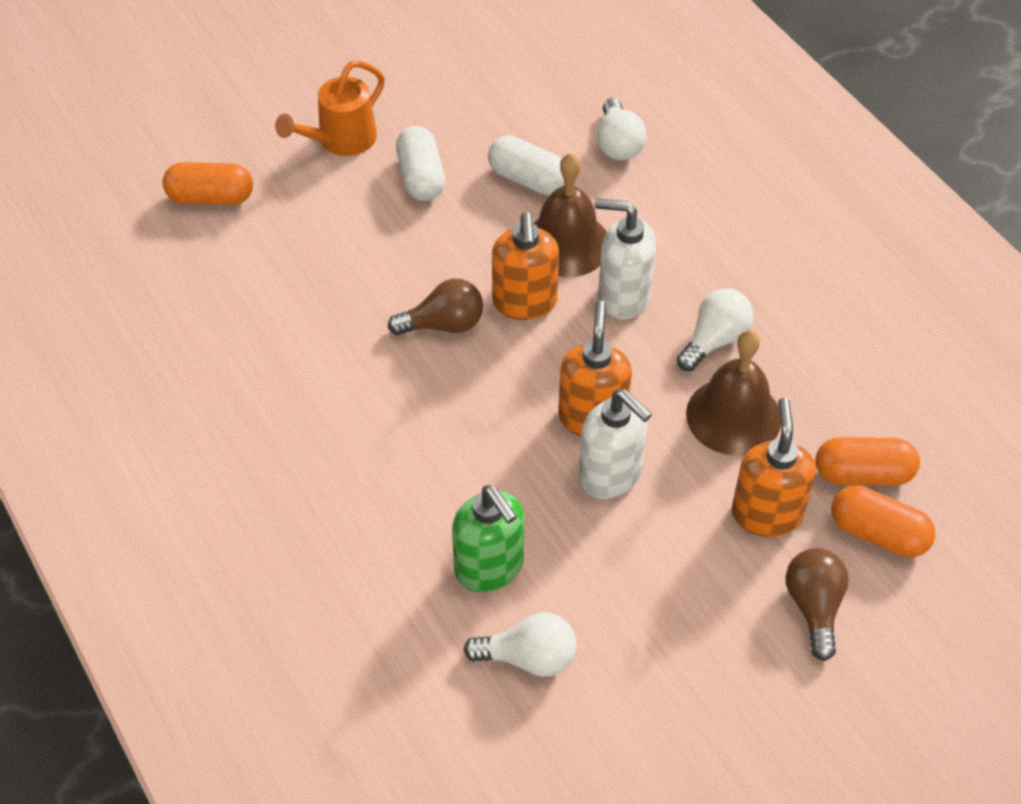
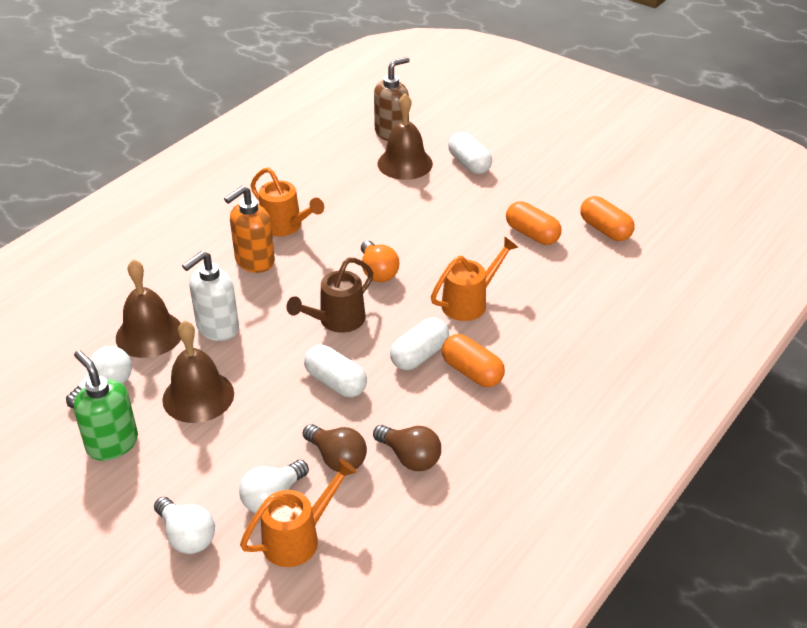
brown bell: 2 -> 3
brown soap dispenser: 0 -> 1
brown watering can: 0 -> 1
orange light bulb: 0 -> 1
orange soap dispenser: 3 -> 1
orange watering can: 1 -> 3
white capsule: 2 -> 3
white soap dispenser: 2 -> 1

